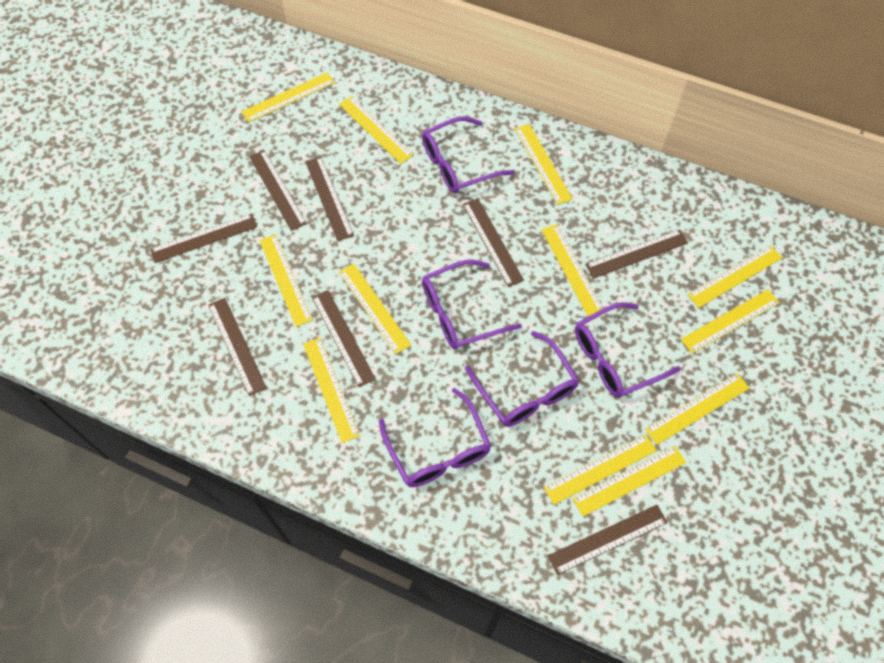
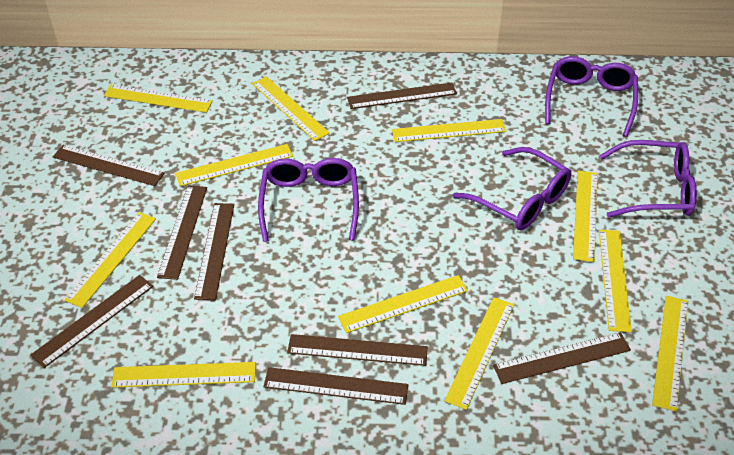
purple glasses: 5 -> 4
yellow ruler: 12 -> 11

